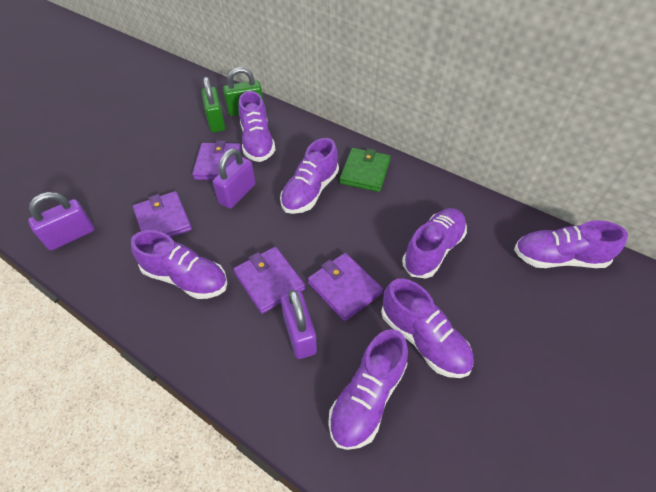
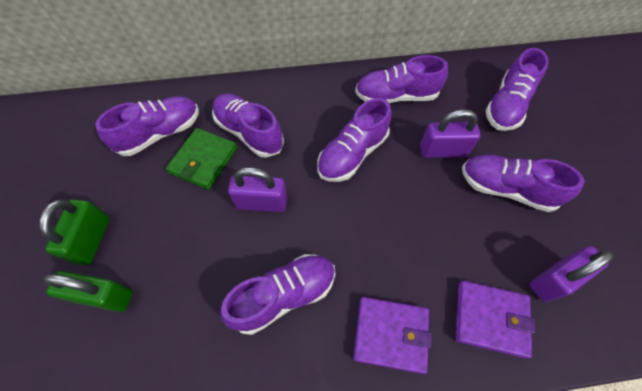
purple wallet: 4 -> 2

